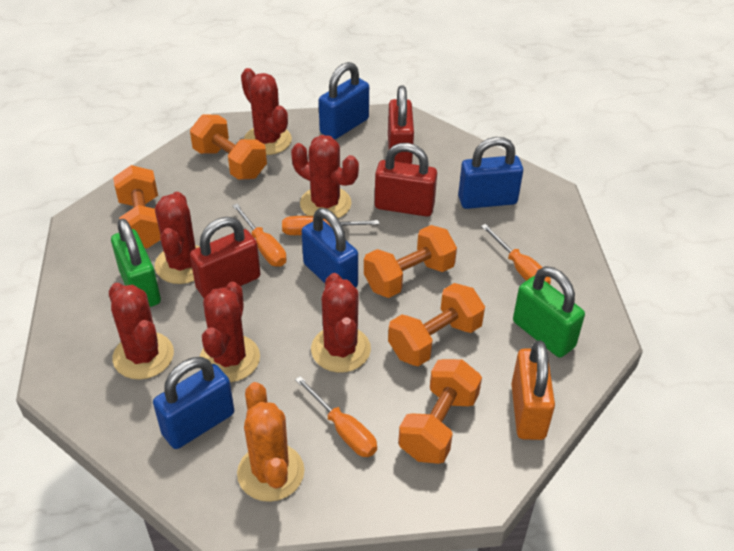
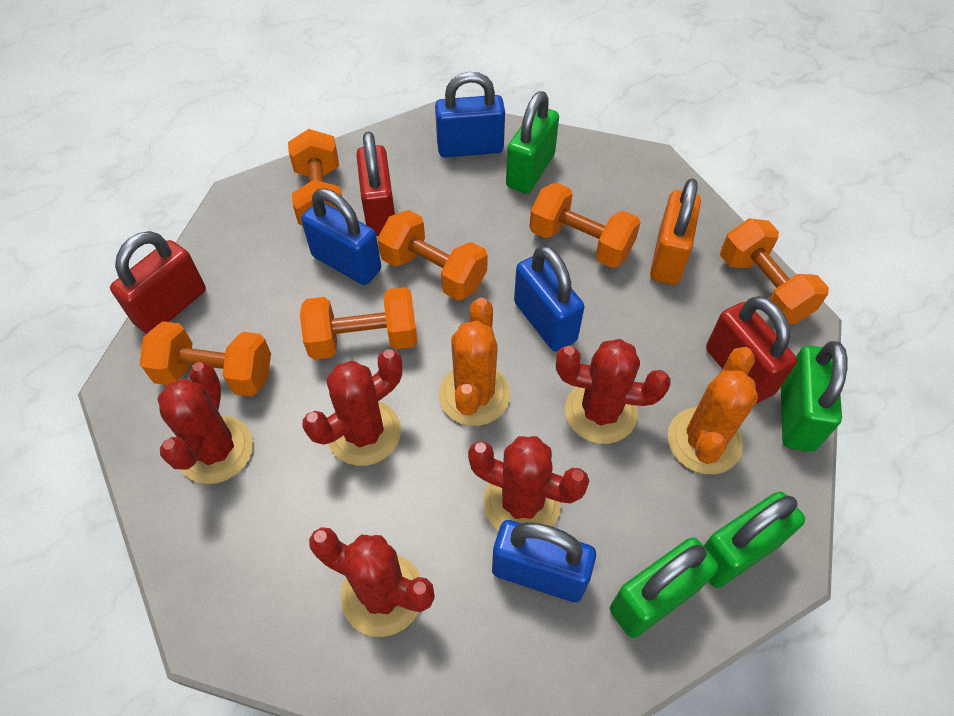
green padlock: 2 -> 4
orange cactus: 1 -> 2
orange dumbbell: 5 -> 6
orange screwdriver: 4 -> 0
red cactus: 6 -> 5

